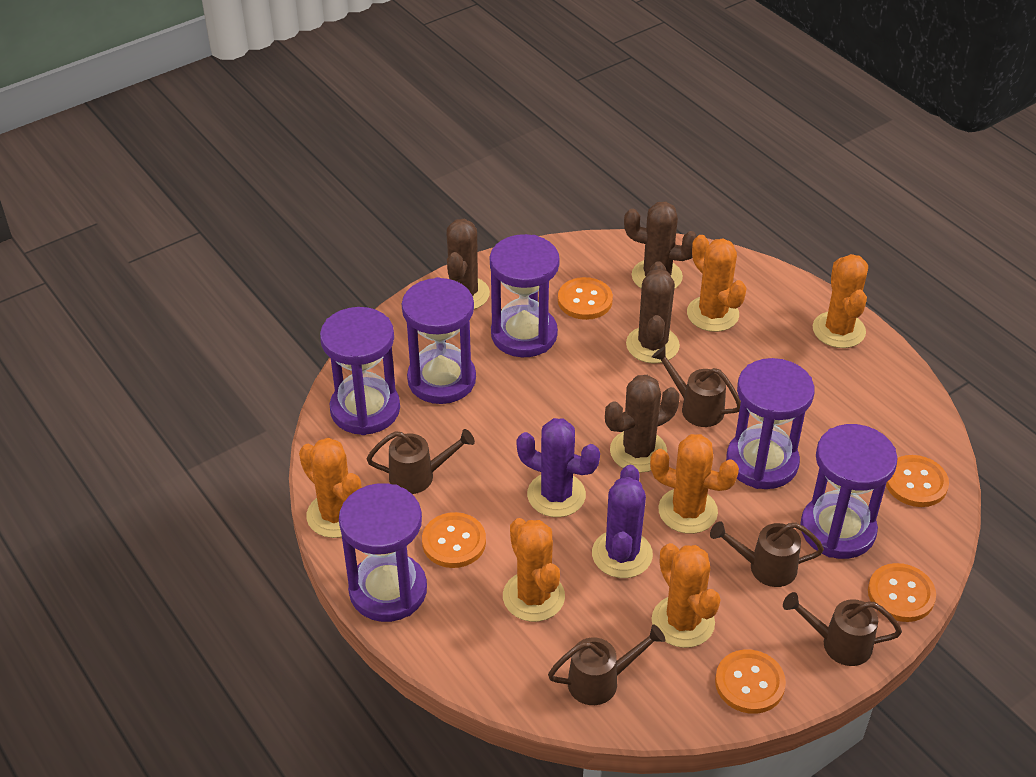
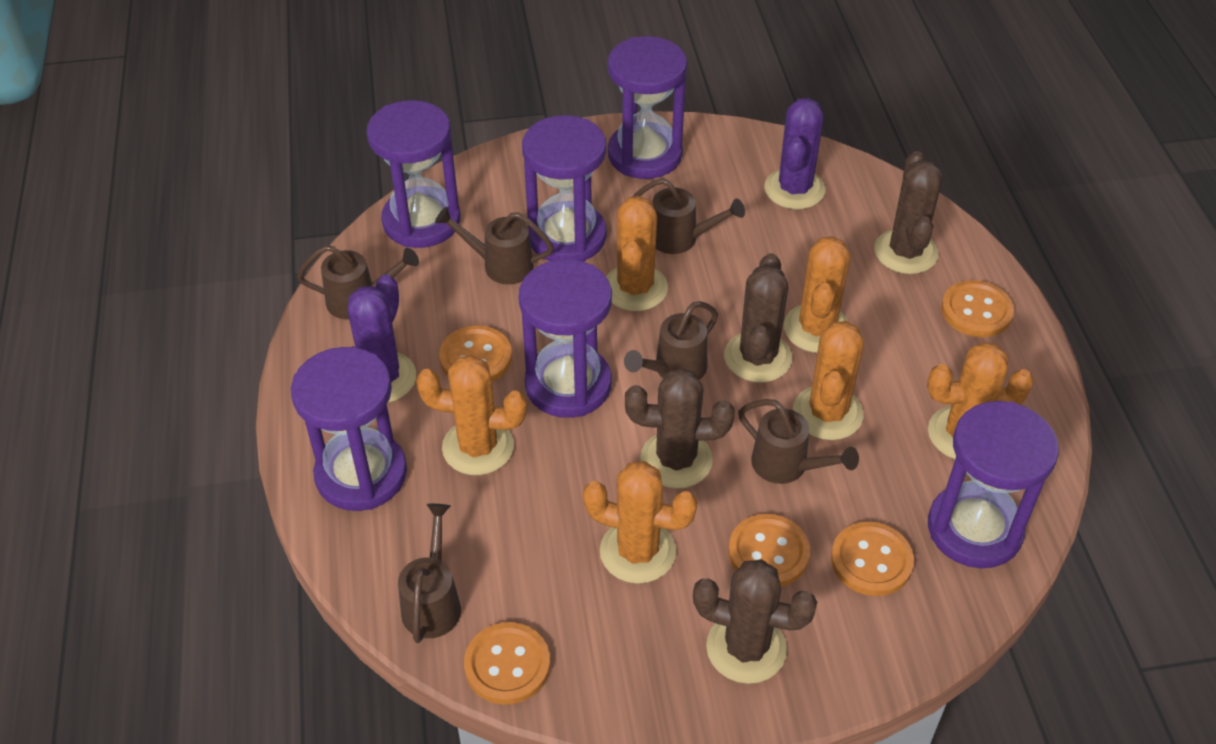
brown watering can: 5 -> 6

